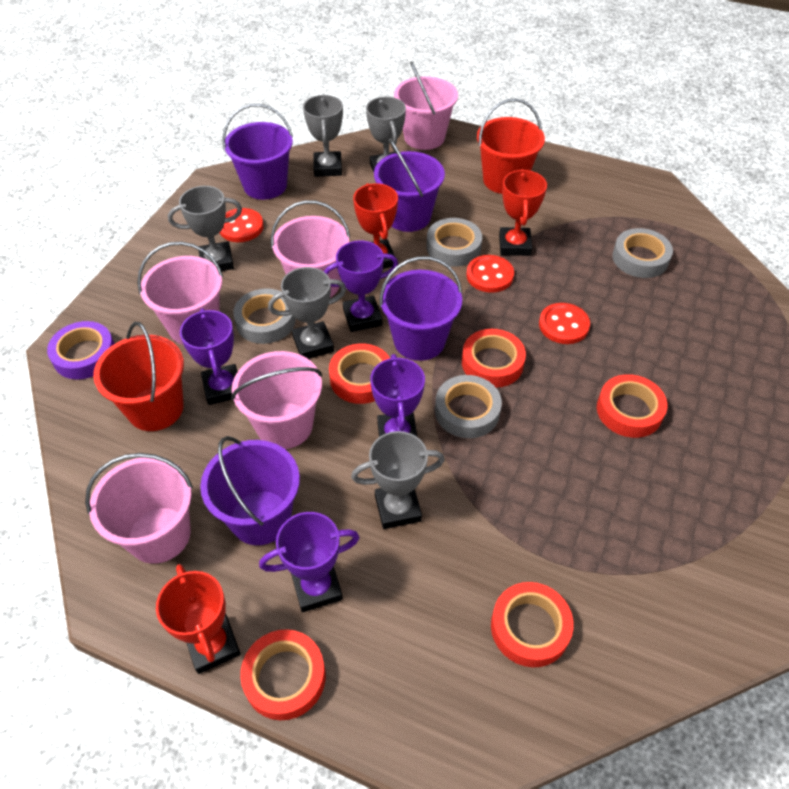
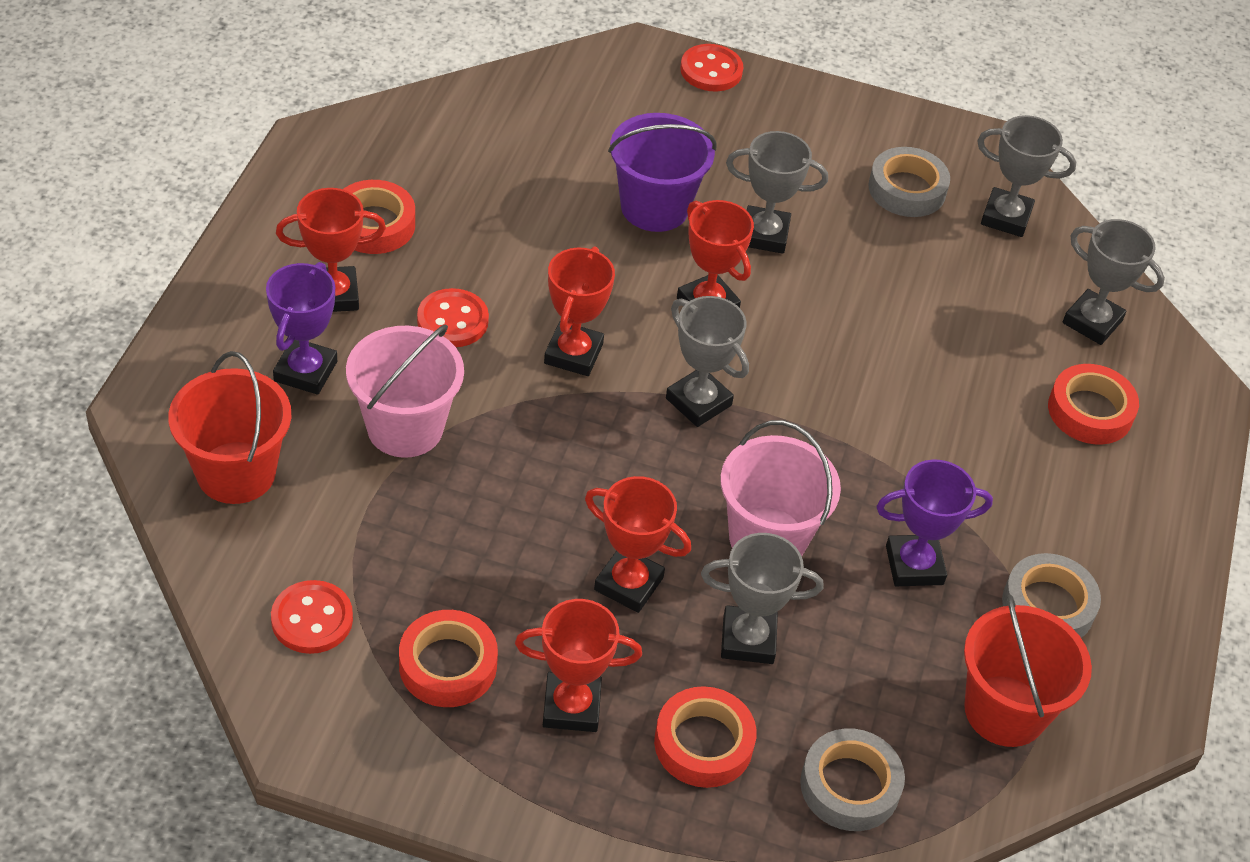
grey tape: 4 -> 3
pink bucket: 5 -> 2
purple bucket: 4 -> 1
purple tape: 1 -> 0
purple trophy: 4 -> 2
red tape: 5 -> 4
red trophy: 3 -> 5

